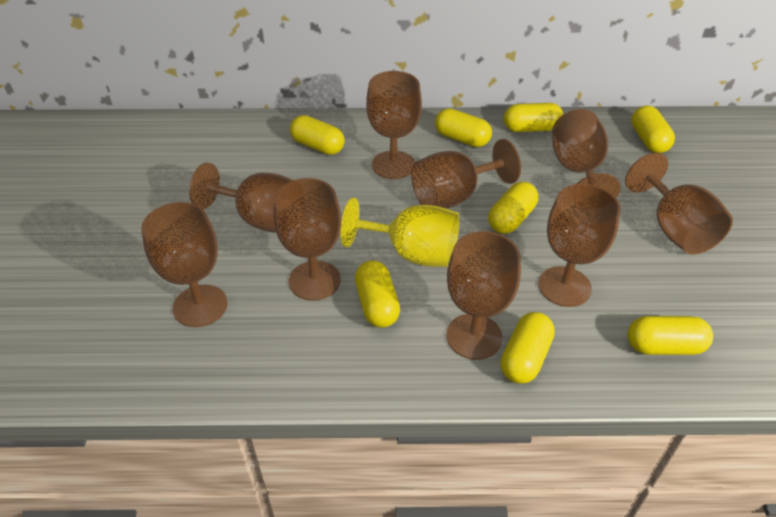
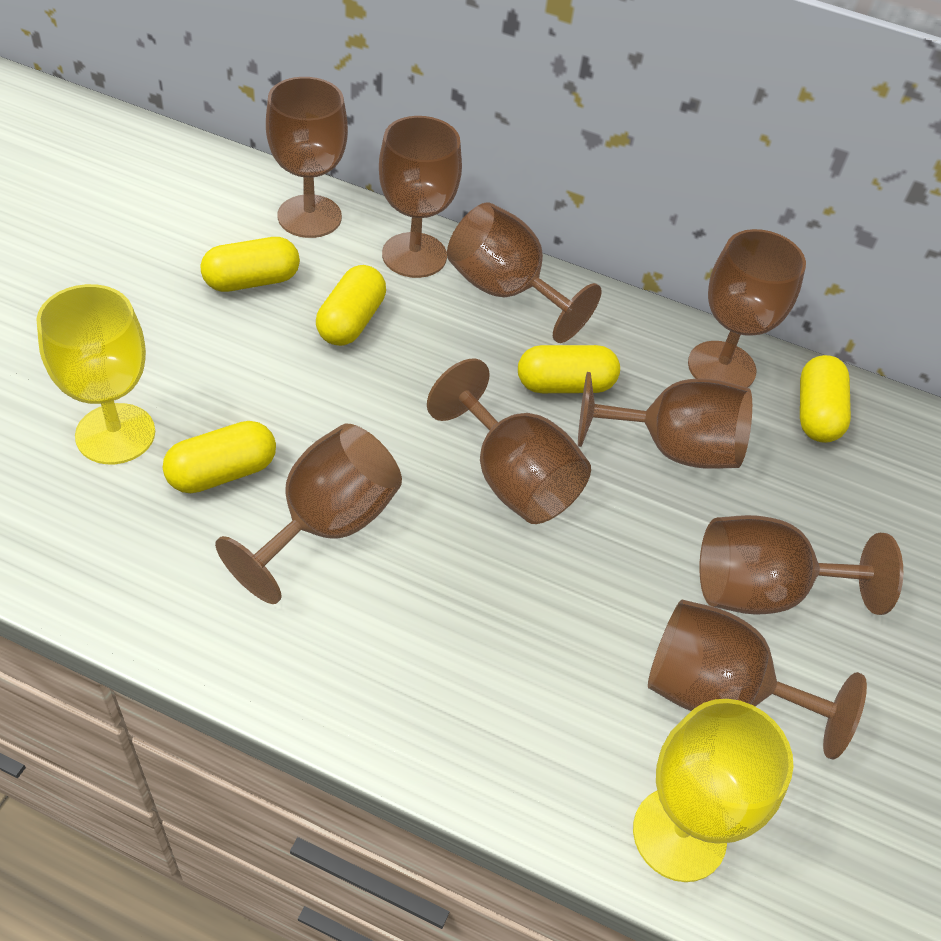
yellow capsule: 8 -> 5
yellow goblet: 1 -> 2

